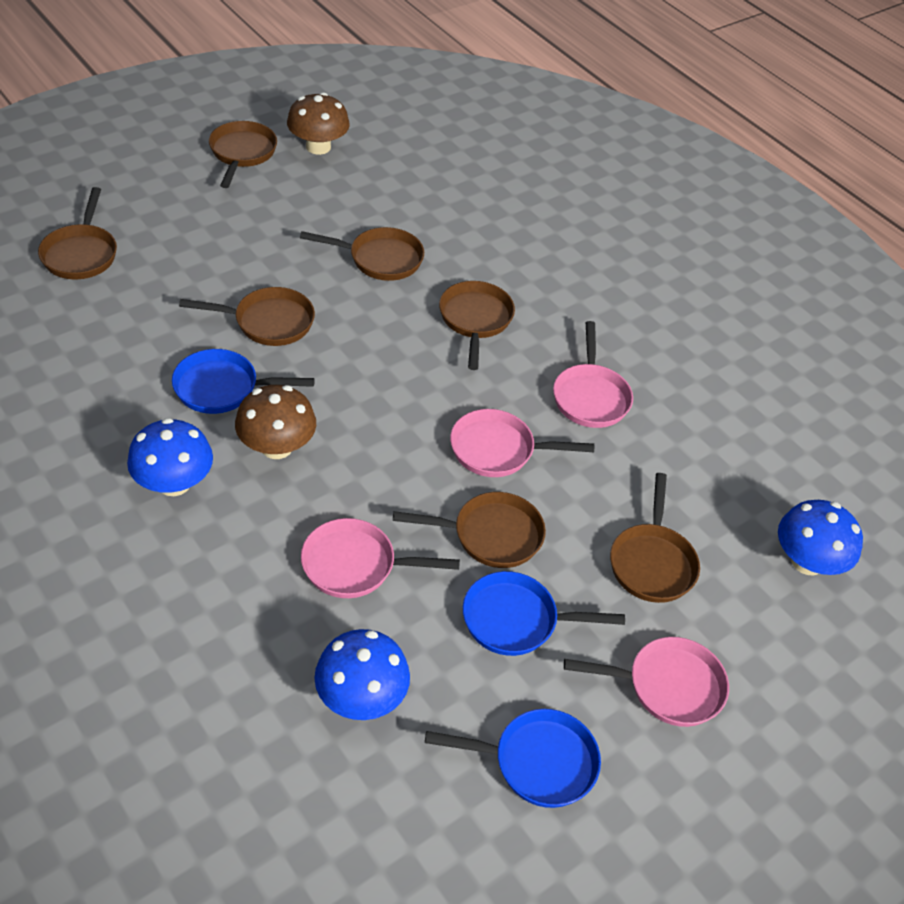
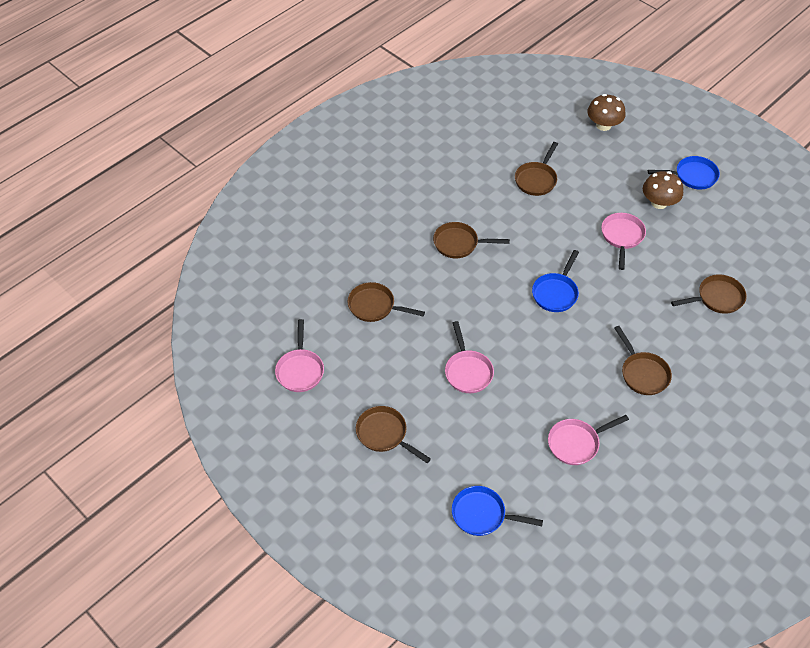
blue mushroom: 3 -> 0
brown pan: 7 -> 6

